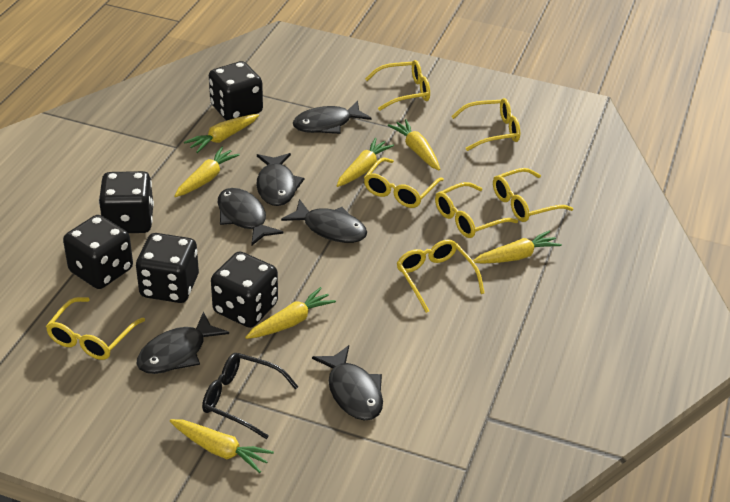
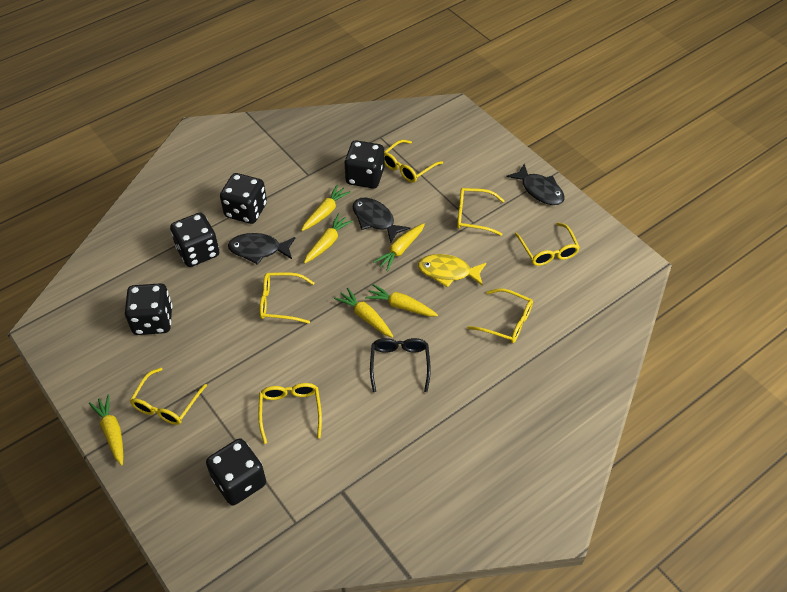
black fish: 6 -> 3
yellow carrot: 7 -> 6
yellow fish: 0 -> 1

